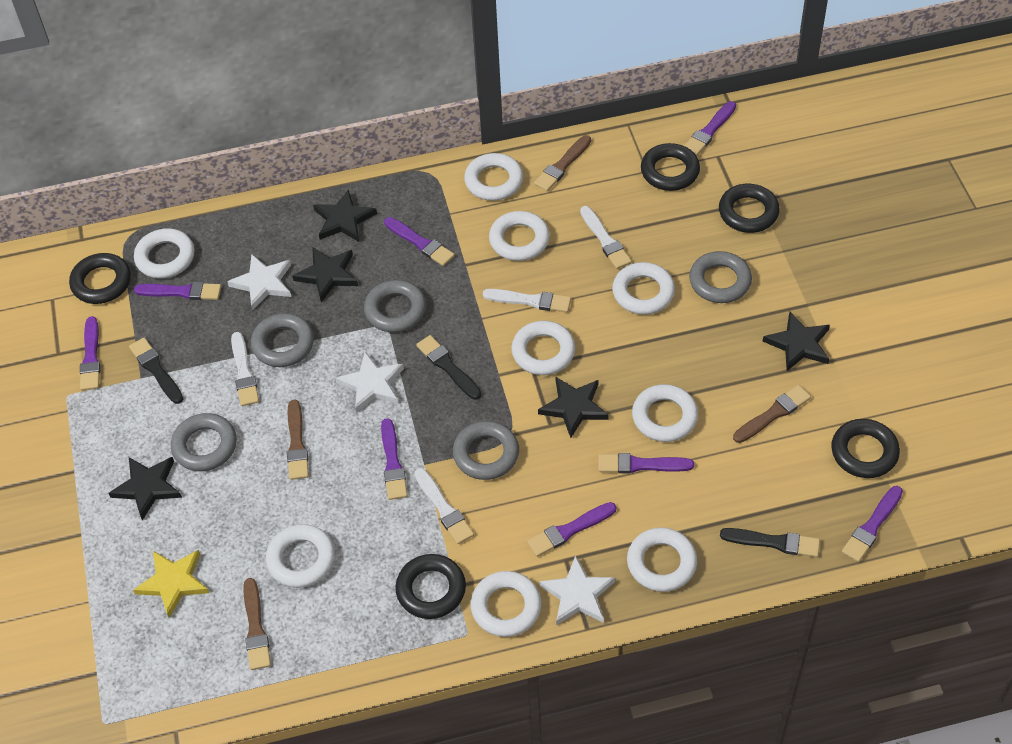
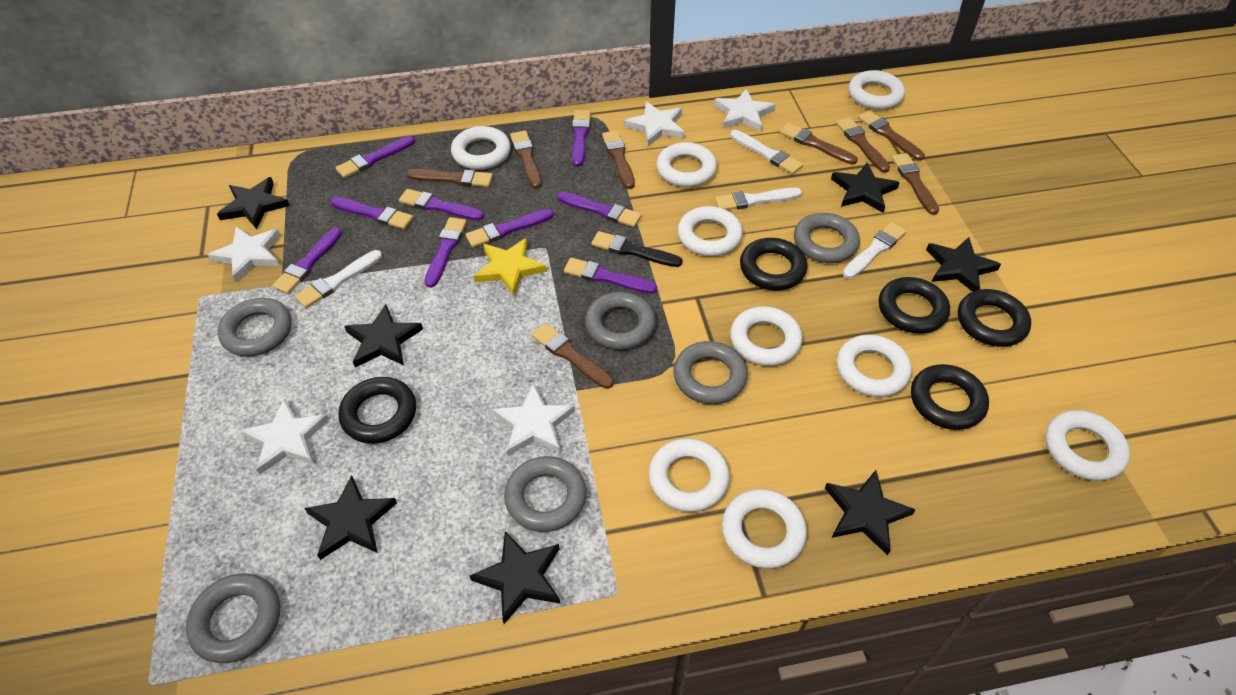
black brush: 3 -> 1
black star: 5 -> 7
brown brush: 4 -> 8
grey ring: 5 -> 6
purple brush: 8 -> 9
white star: 3 -> 5

